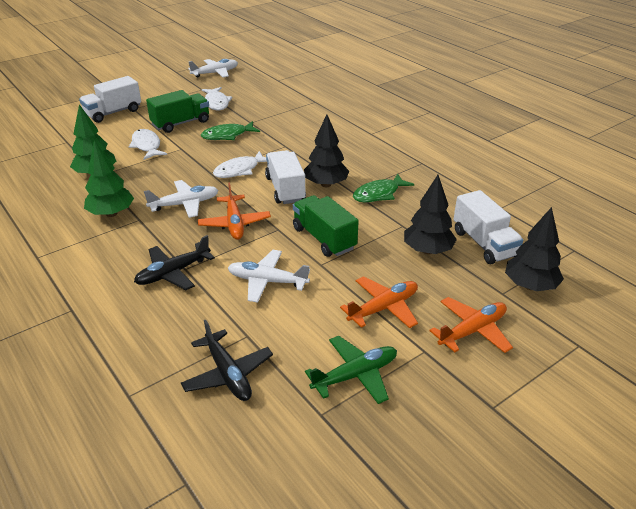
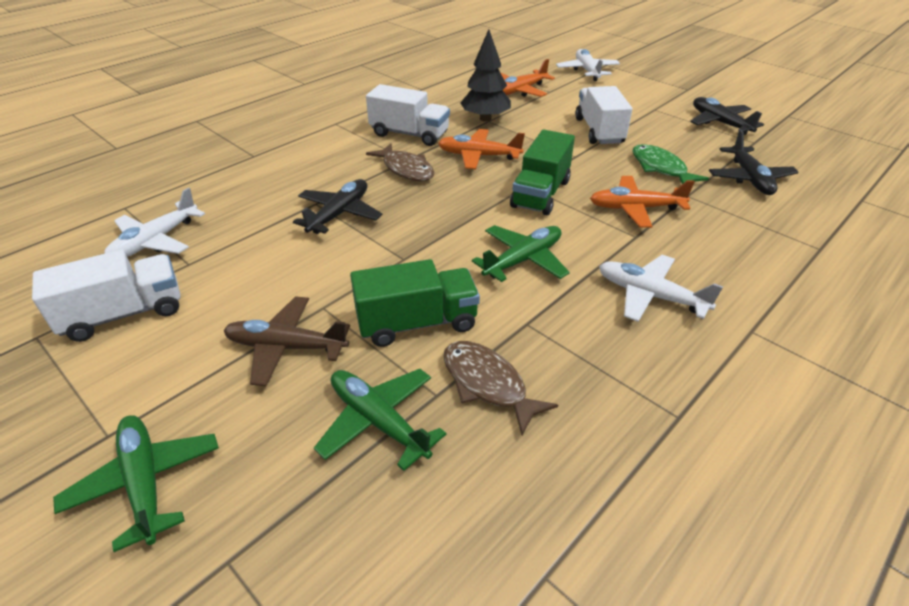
black plane: 2 -> 3
black tree: 3 -> 1
brown fish: 0 -> 2
brown plane: 0 -> 1
green fish: 2 -> 1
green plane: 1 -> 3
green tree: 2 -> 0
white fish: 3 -> 0

